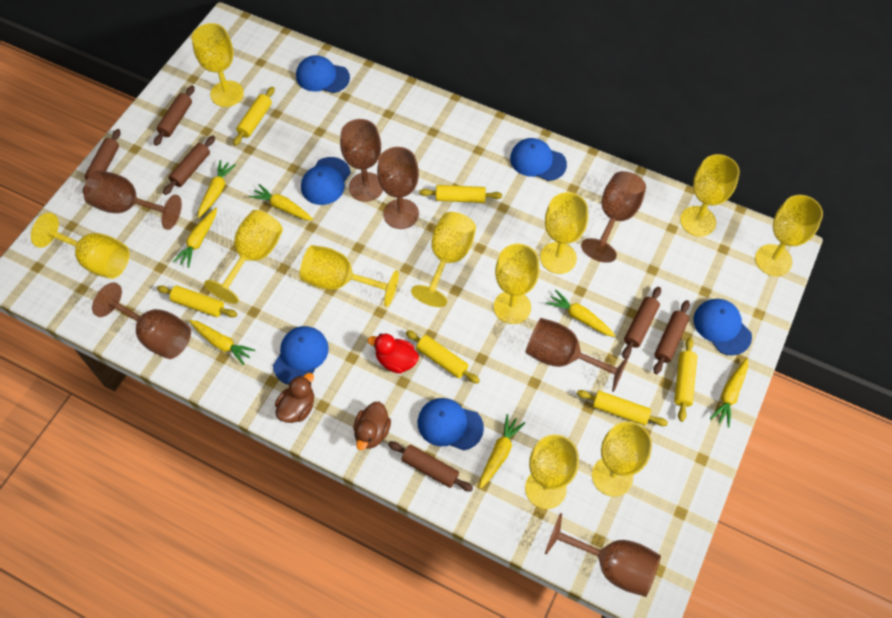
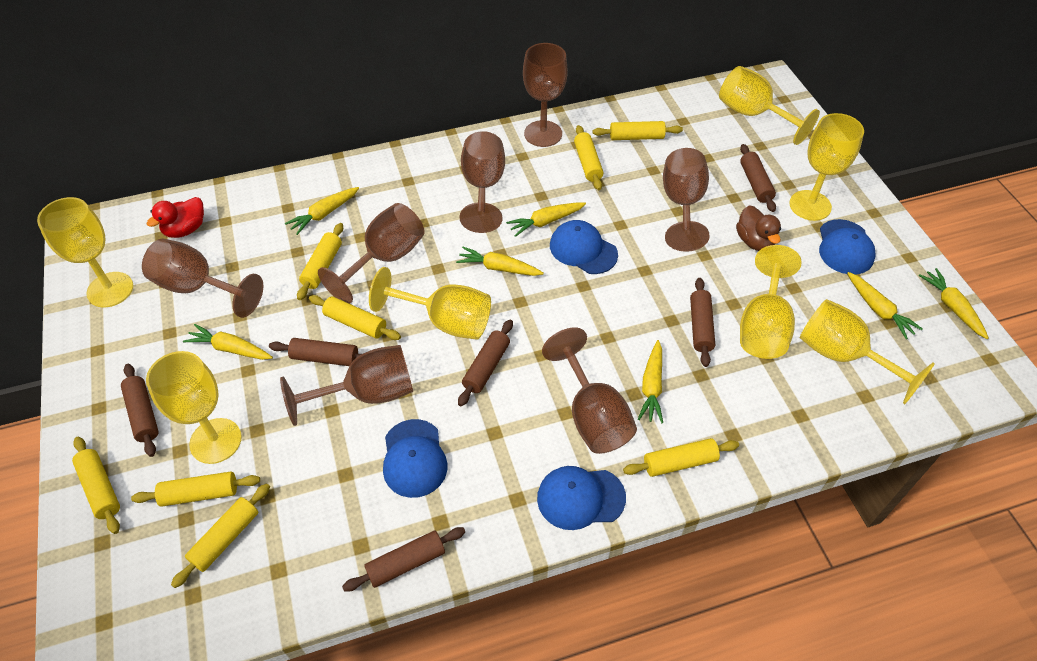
blue cap: 6 -> 4
brown duck: 2 -> 1
yellow goblet: 11 -> 7
yellow rolling pin: 6 -> 8

